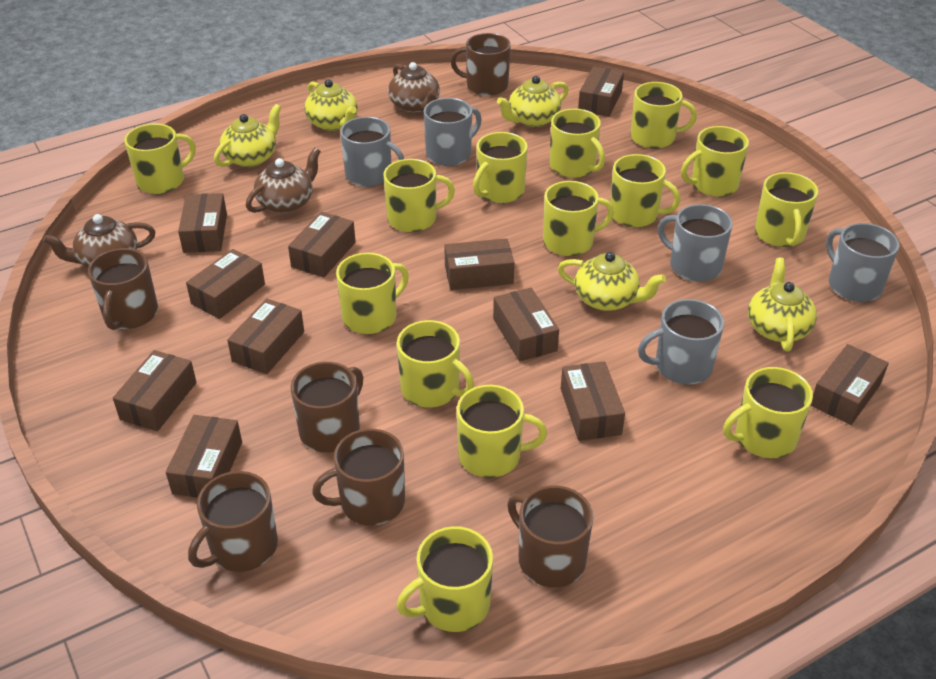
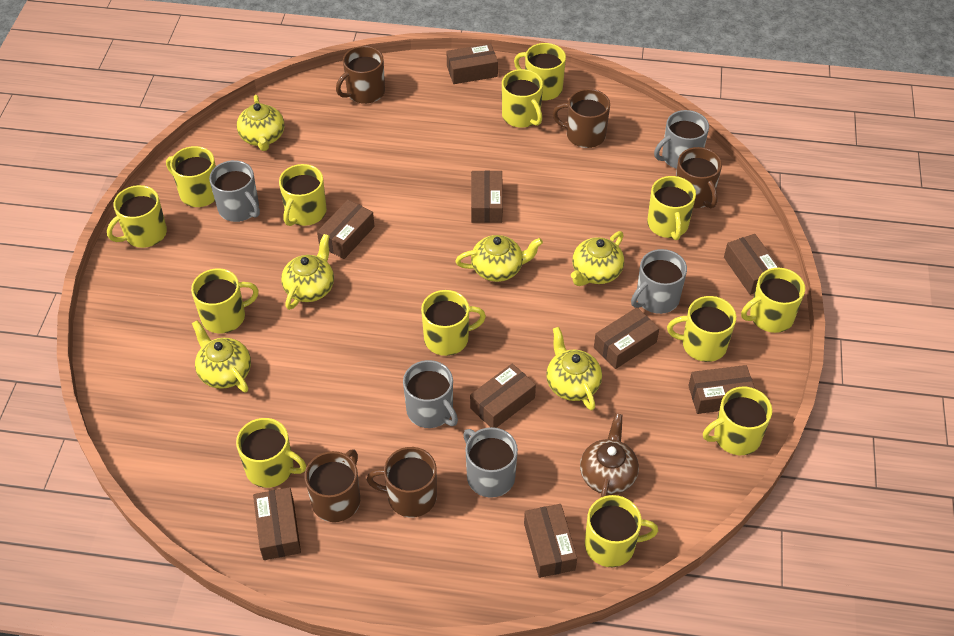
brown box: 11 -> 9
brown mug: 6 -> 5
brown teapot: 3 -> 1
yellow mug: 14 -> 13
yellow teapot: 5 -> 6

